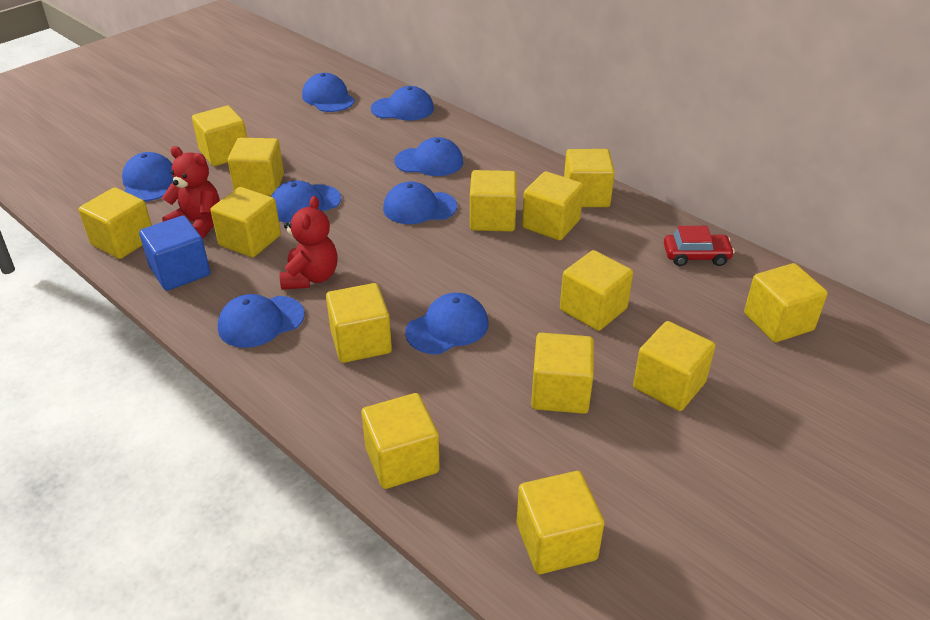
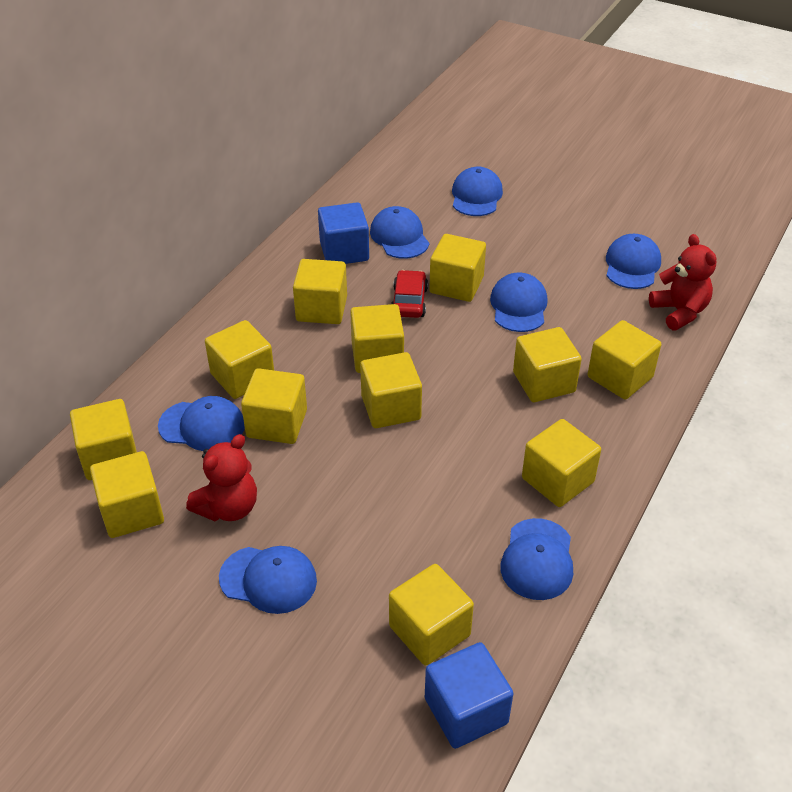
blue cap: 8 -> 7
blue cube: 1 -> 2
yellow cube: 14 -> 12

